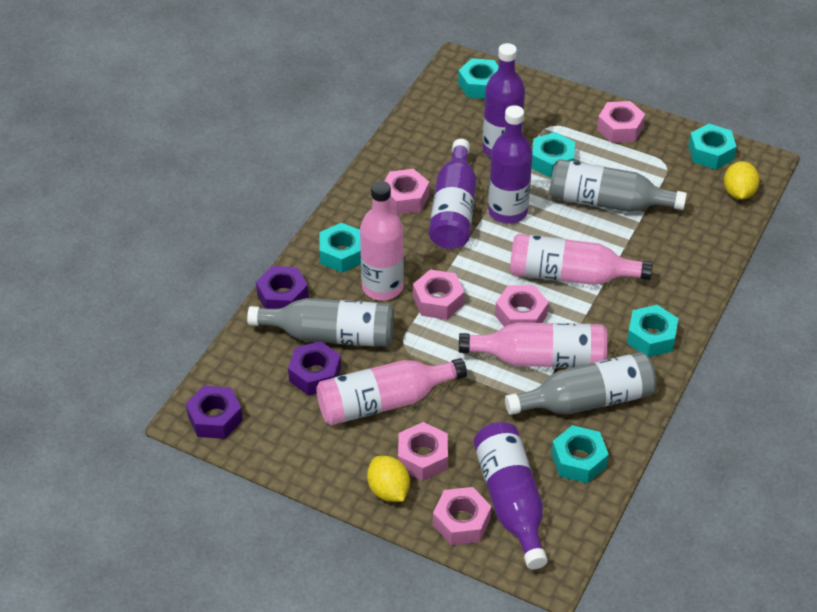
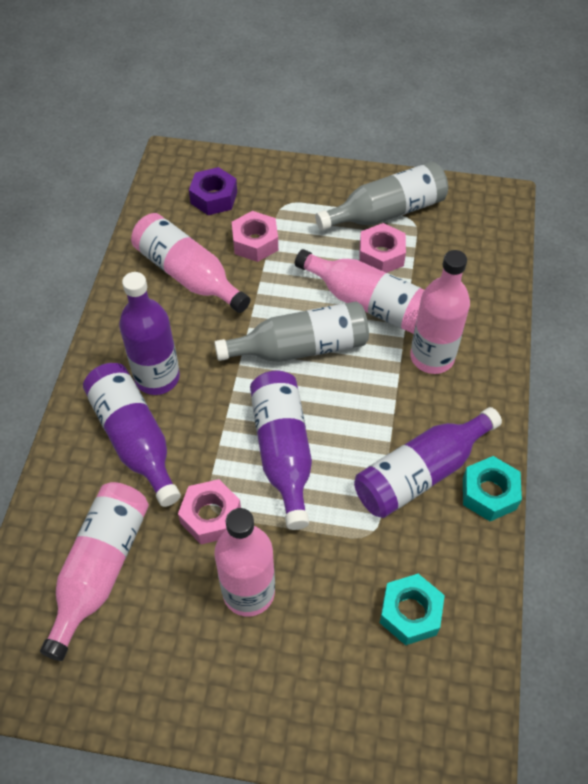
grey bottle: 3 -> 2
pink bottle: 4 -> 5
pink nut: 6 -> 3
purple nut: 3 -> 1
turquoise nut: 6 -> 2
yellow lemon: 2 -> 0

